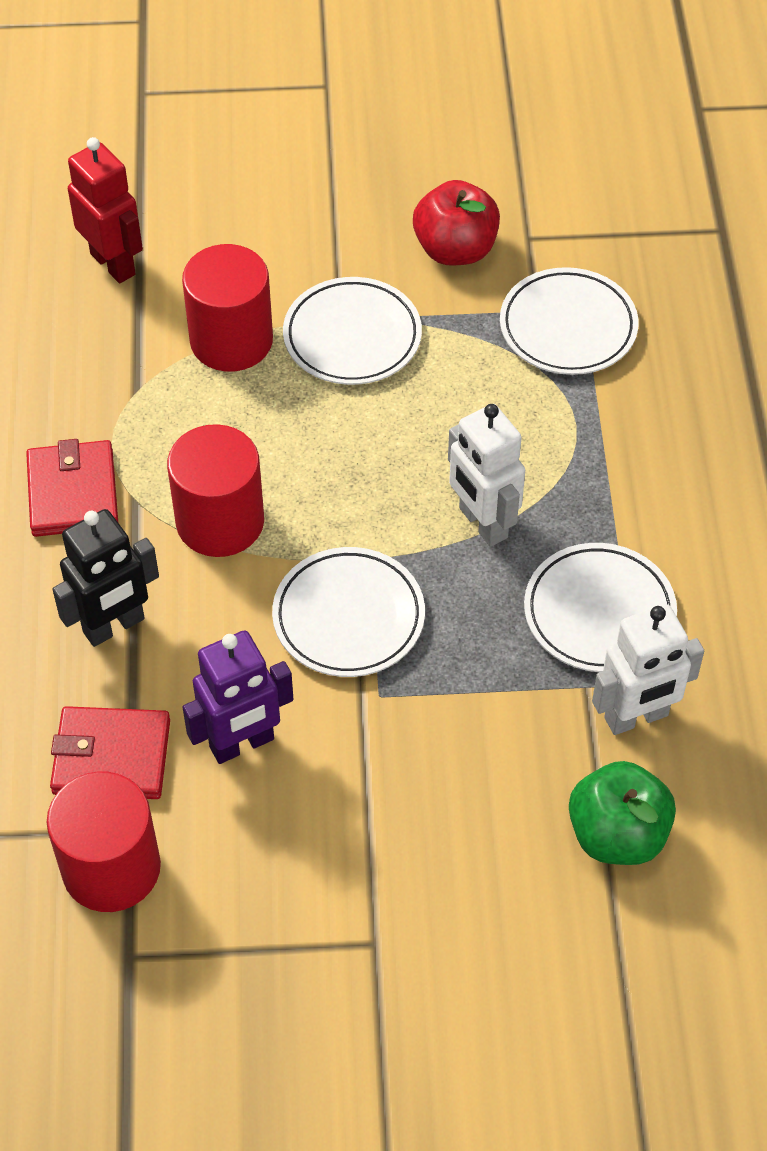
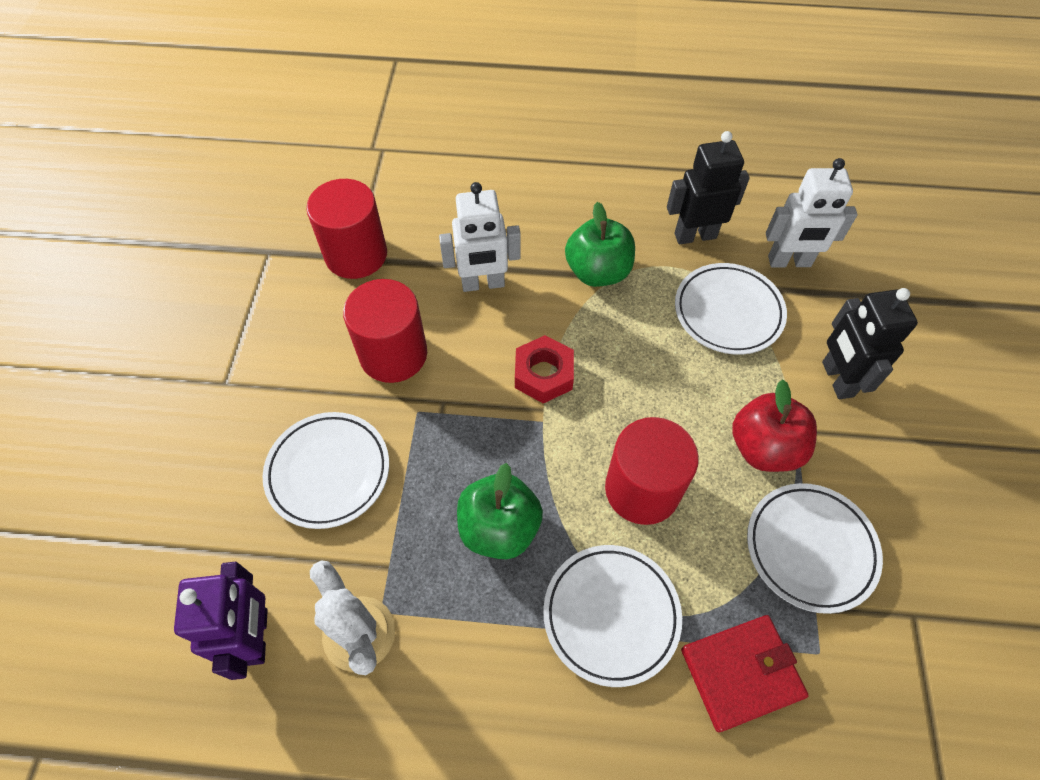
black robot: 1 -> 2
green apple: 1 -> 2
red nut: 0 -> 1
red robot: 1 -> 0
red wallet: 2 -> 1
white cactus: 0 -> 1

